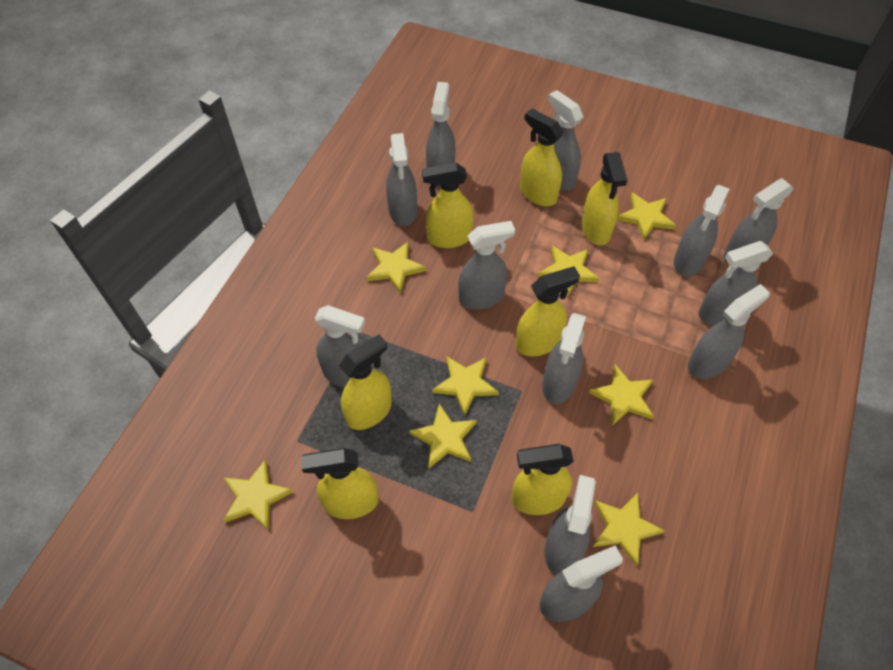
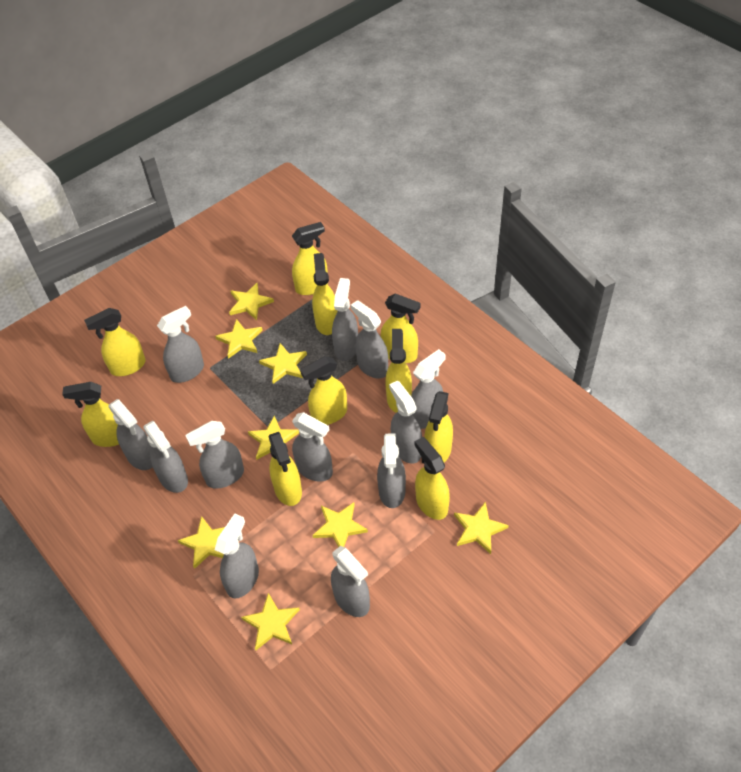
yellow spray bottle: 7 -> 10

